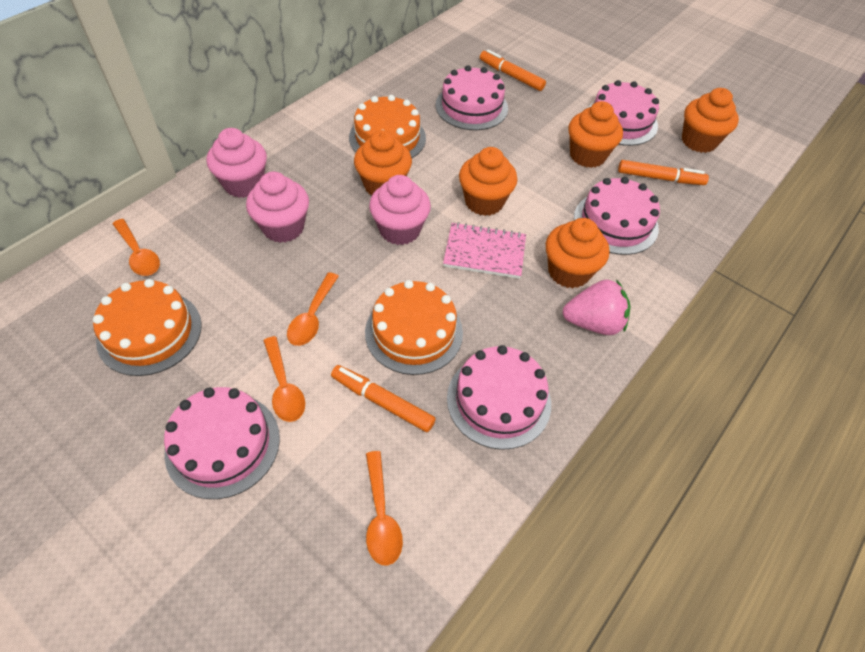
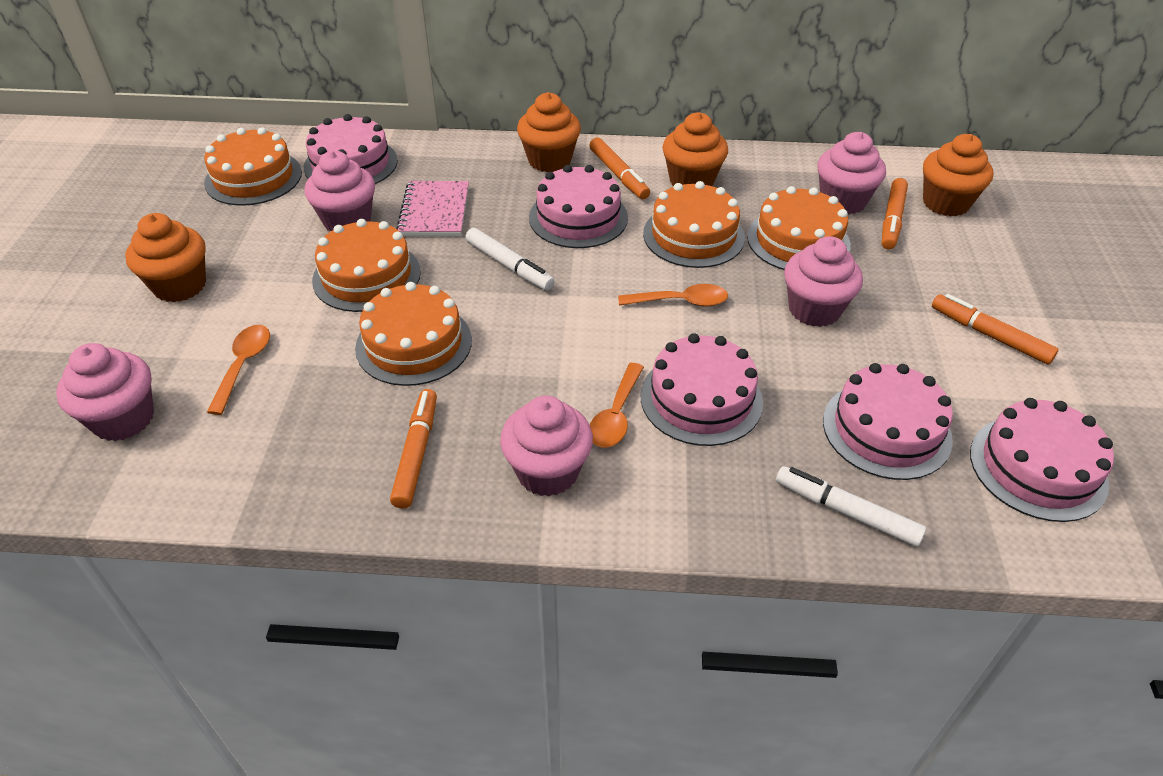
orange cake: 3 -> 5
orange cupcake: 5 -> 4
orange marker: 3 -> 4
orange spoon: 4 -> 3
pink cupcake: 3 -> 5
pink strawberry: 1 -> 0
white marker: 0 -> 2

